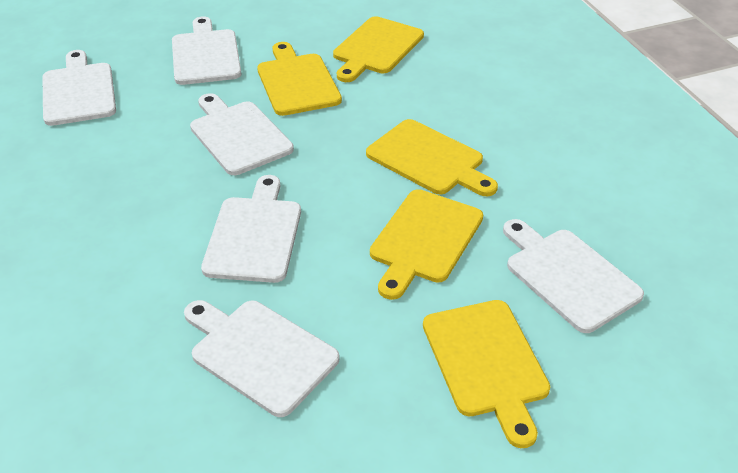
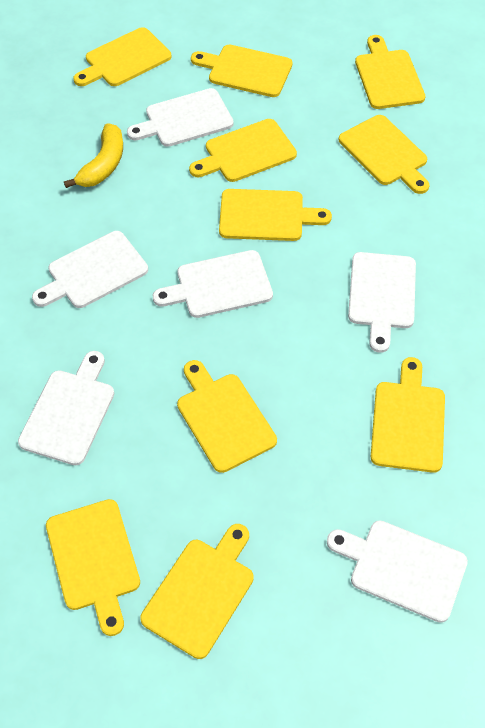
yellow banana: 0 -> 1
yellow cutting board: 5 -> 10

